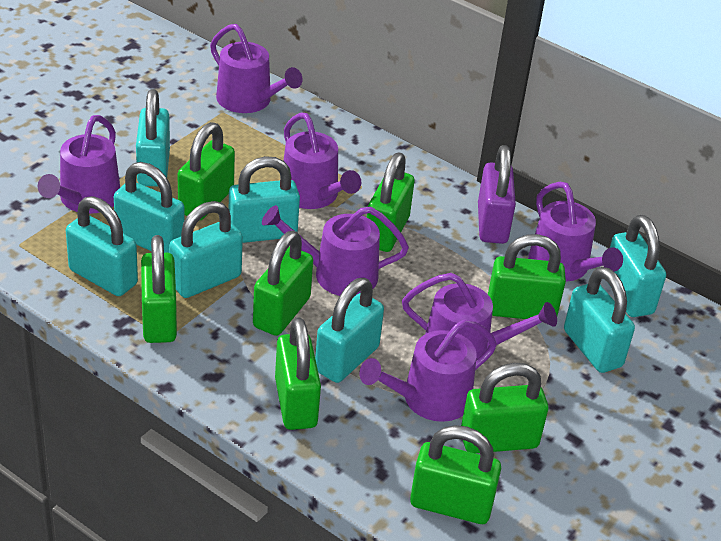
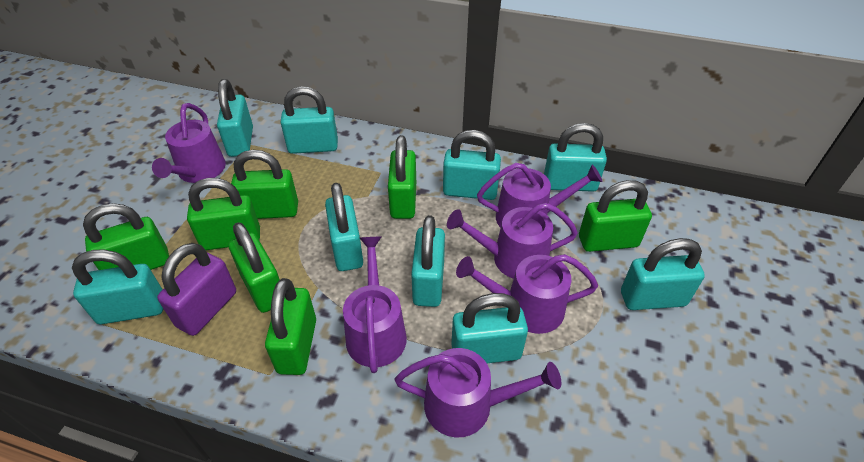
green padlock: 8 -> 7
purple watering can: 7 -> 6
turquoise padlock: 8 -> 9

